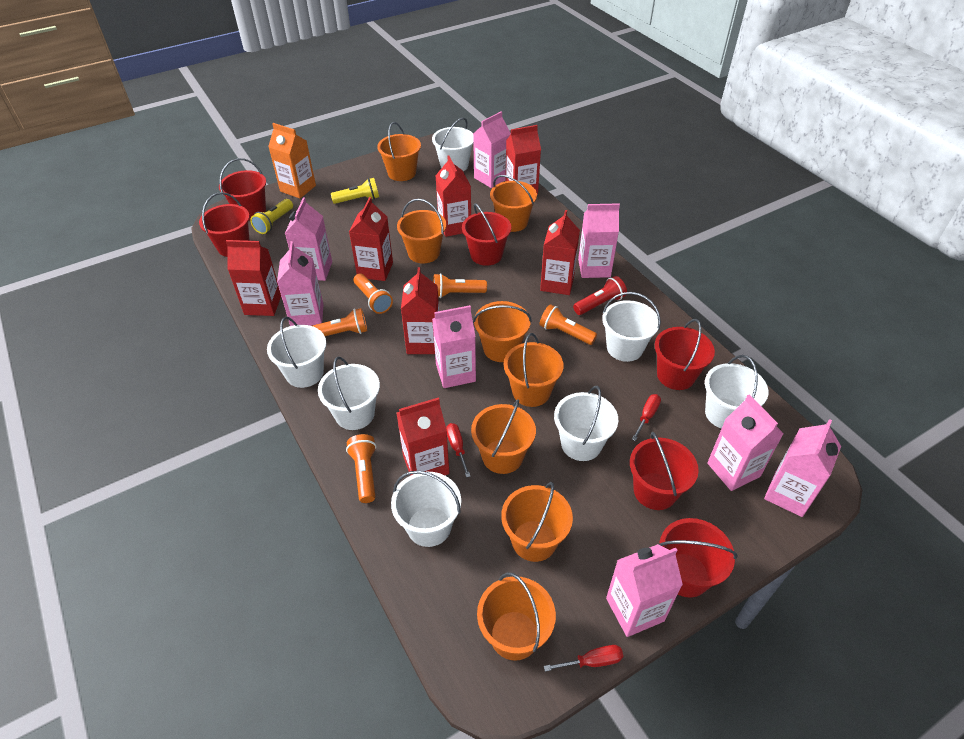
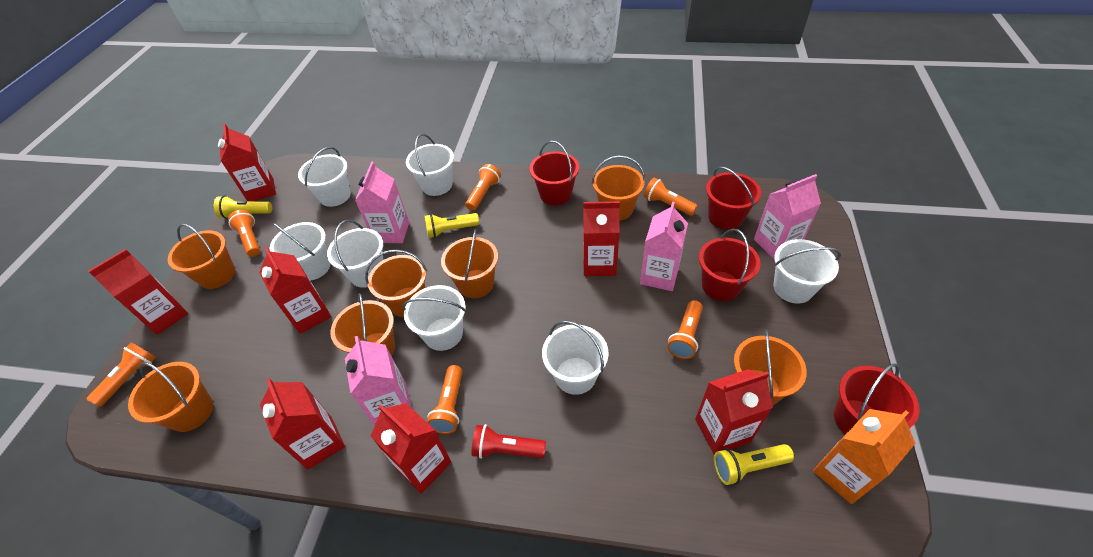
orange bucket: 8 -> 7
orange flashlight: 5 -> 6
pink carton: 8 -> 4
red bucket: 6 -> 4
red screwdriver: 3 -> 0
yellow flashlight: 2 -> 3

